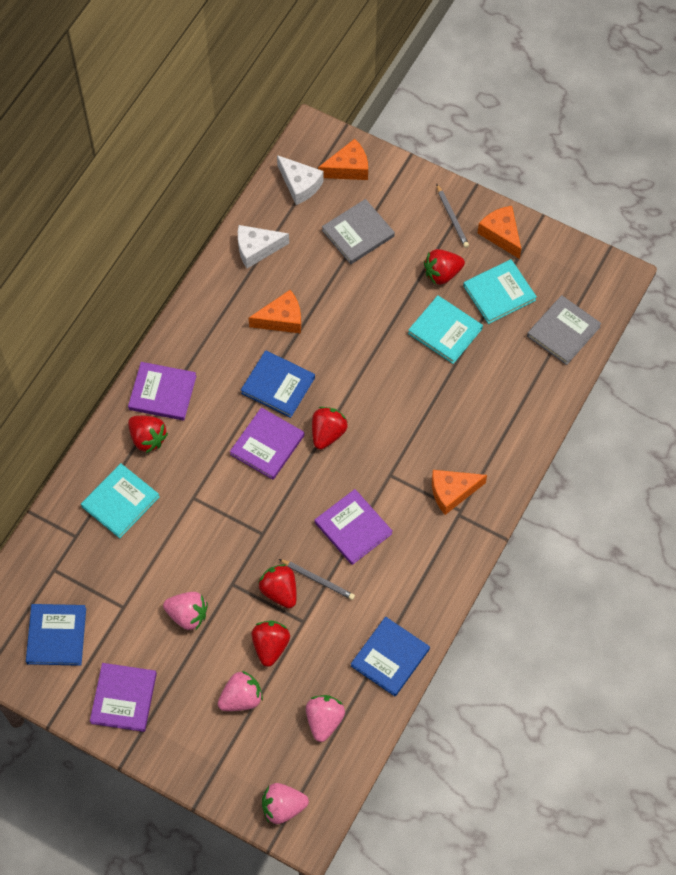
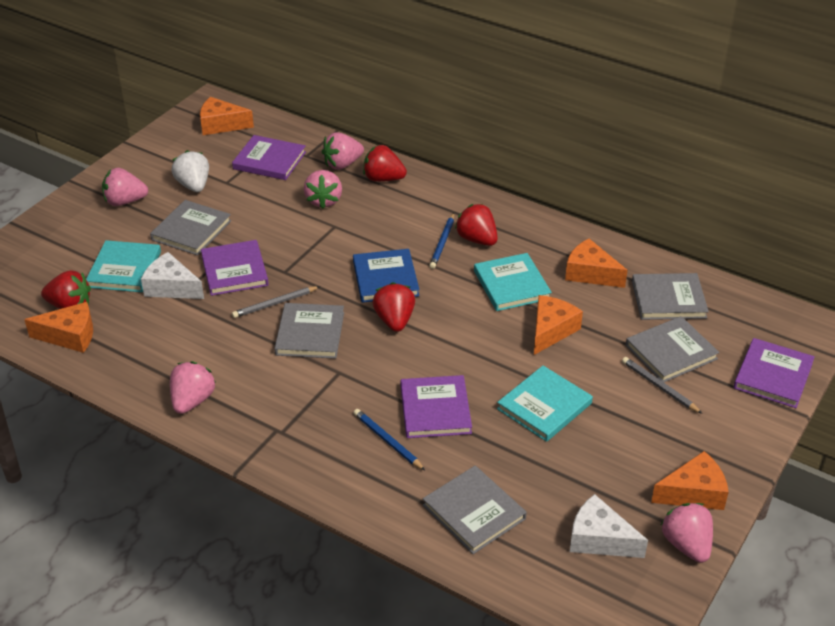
blue book: 3 -> 1
blue pencil: 0 -> 2
grey book: 2 -> 5
orange cheese: 4 -> 5
pink strawberry: 4 -> 5
red strawberry: 5 -> 4
white strawberry: 0 -> 1

